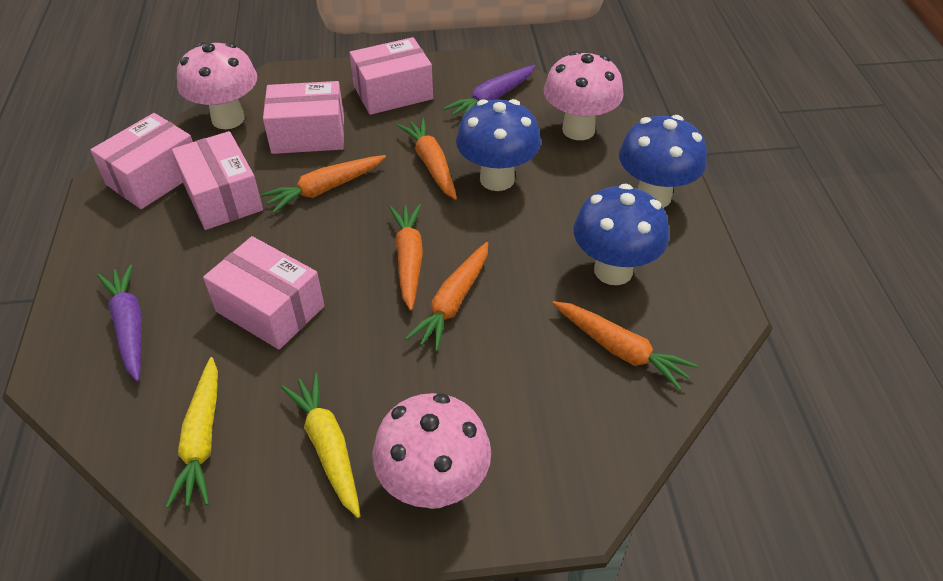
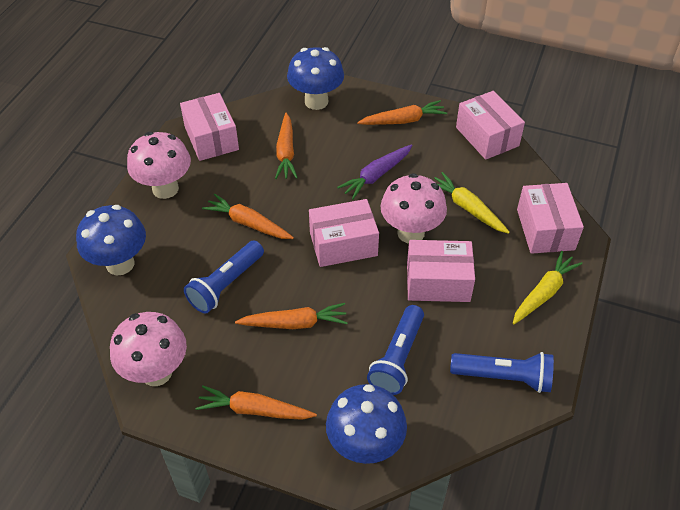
blue flashlight: 0 -> 3
purple carrot: 2 -> 1

